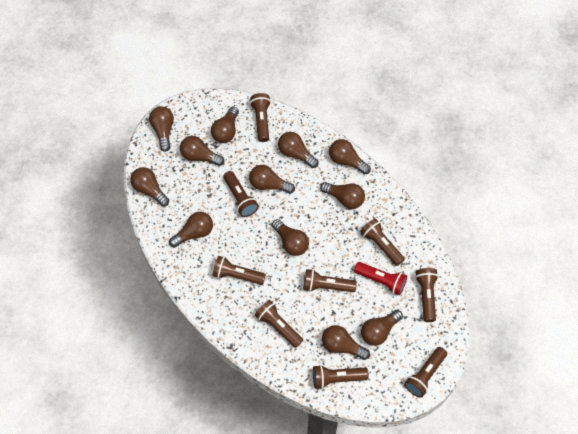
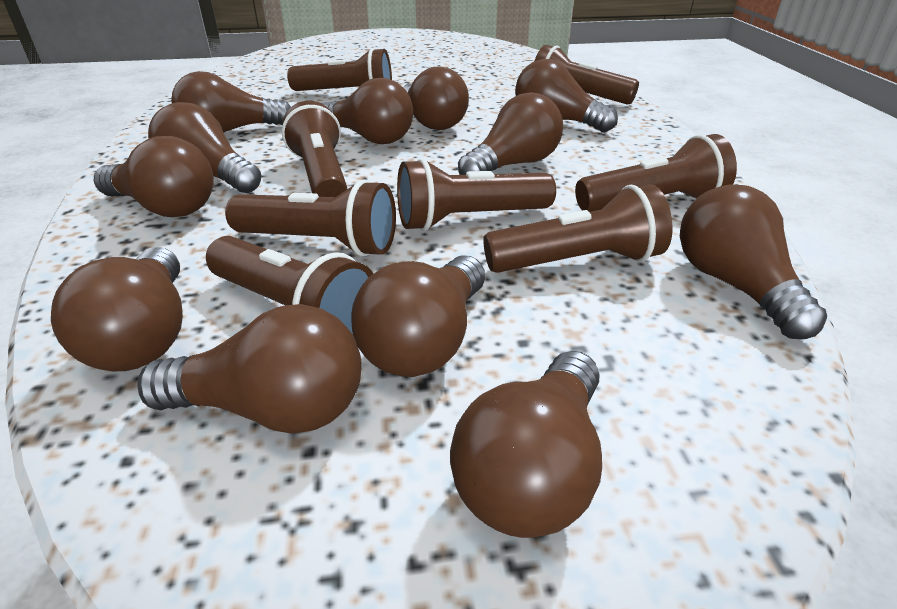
brown flashlight: 9 -> 8
red flashlight: 1 -> 0

